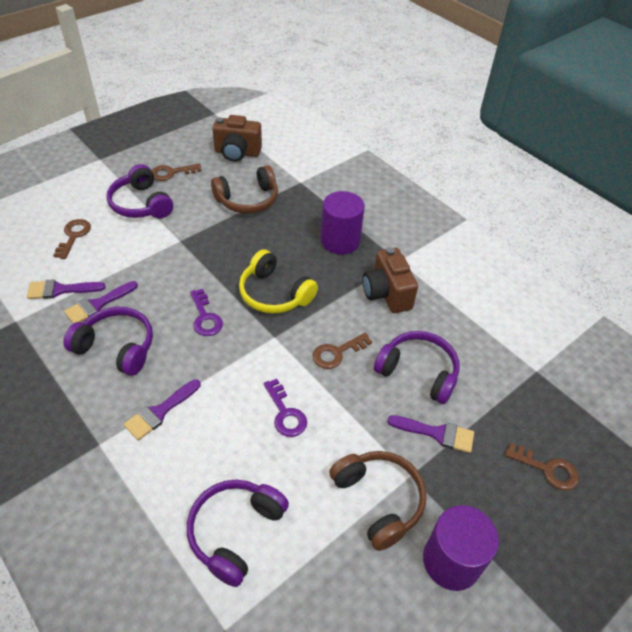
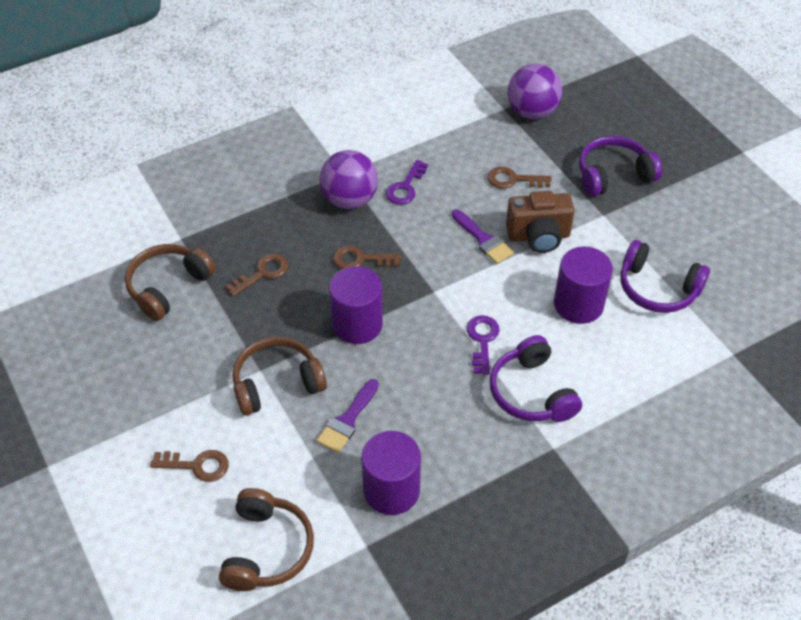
brown camera: 2 -> 1
brown headphones: 2 -> 3
purple ball: 0 -> 2
purple brush: 4 -> 2
purple cylinder: 2 -> 3
purple headphones: 4 -> 3
yellow headphones: 1 -> 0

